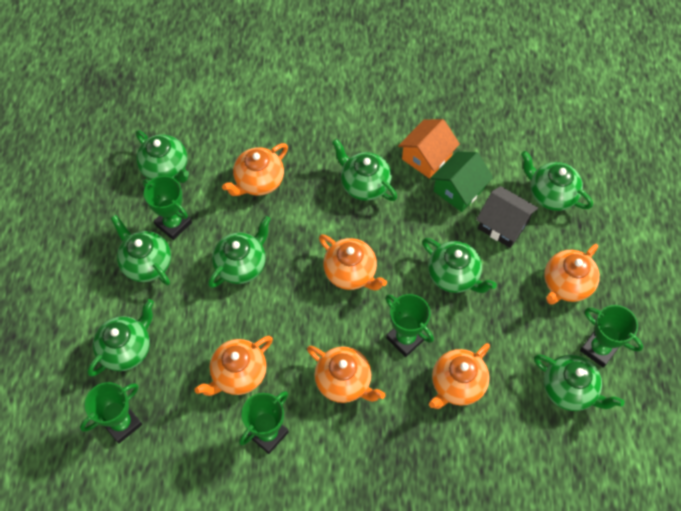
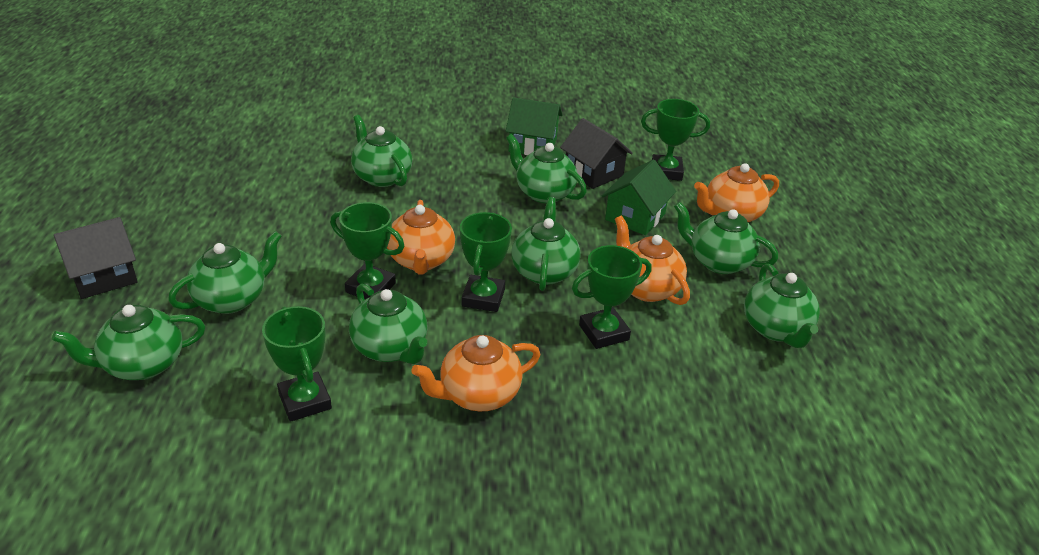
black house: 1 -> 2
green house: 1 -> 2
orange house: 1 -> 0
orange teapot: 6 -> 4

